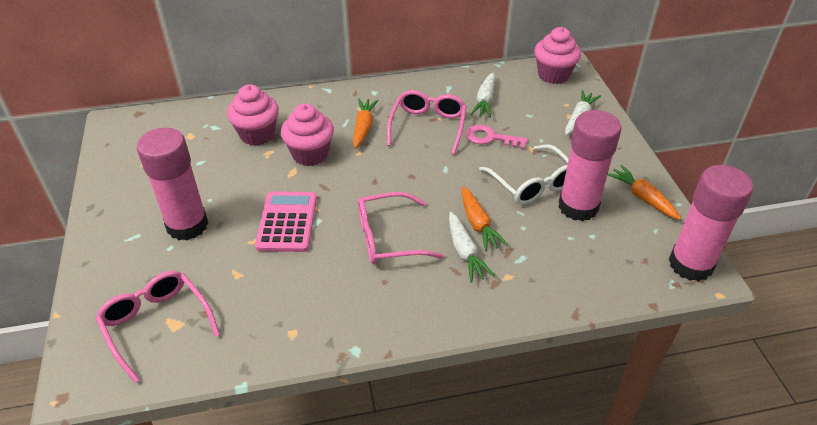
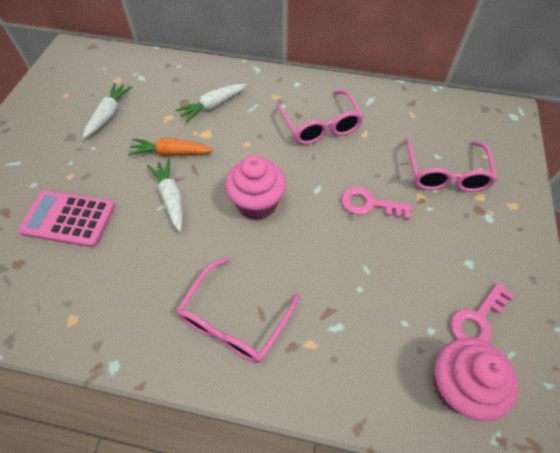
orange carrot: 3 -> 1
pink cupcake: 3 -> 2
pink glue stick: 3 -> 0
pink key: 1 -> 2
white glasses: 1 -> 0

